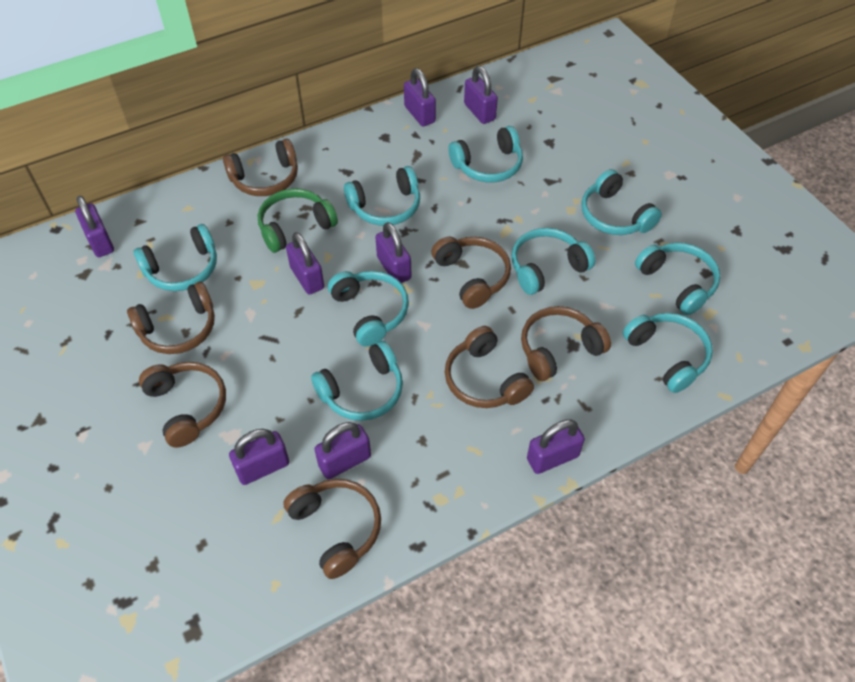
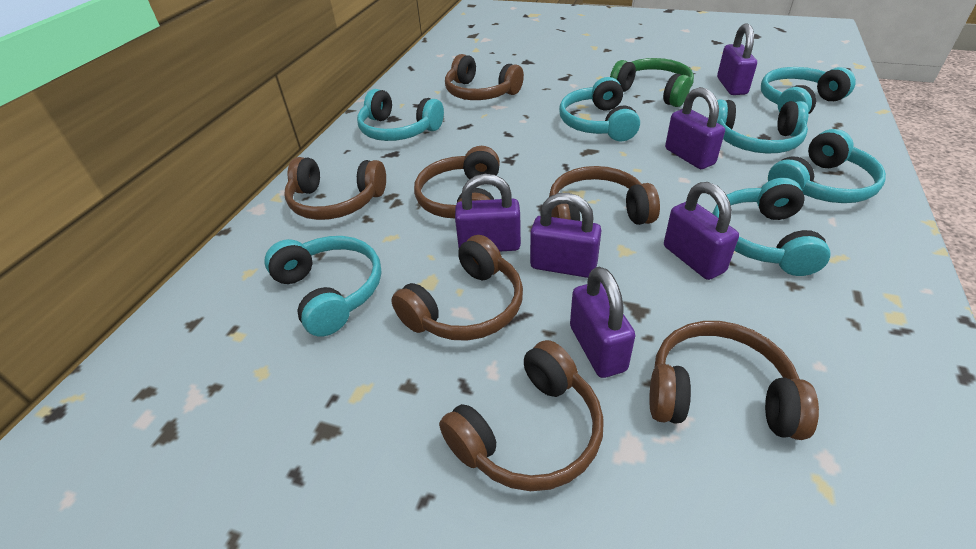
purple padlock: 8 -> 6
turquoise headphones: 9 -> 7

